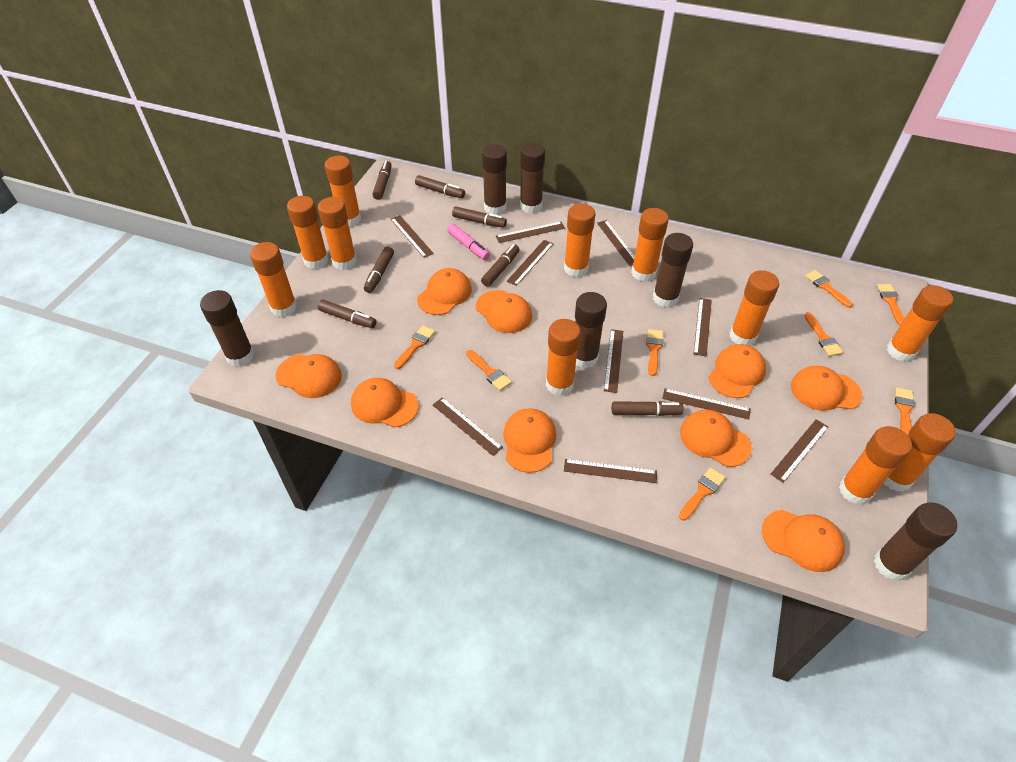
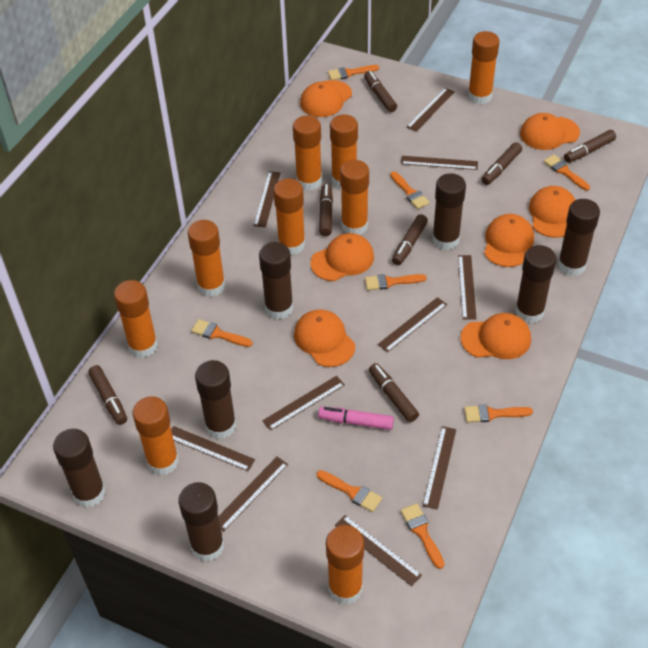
brown glue stick: 6 -> 7
orange cap: 9 -> 7
orange glue stick: 11 -> 9

